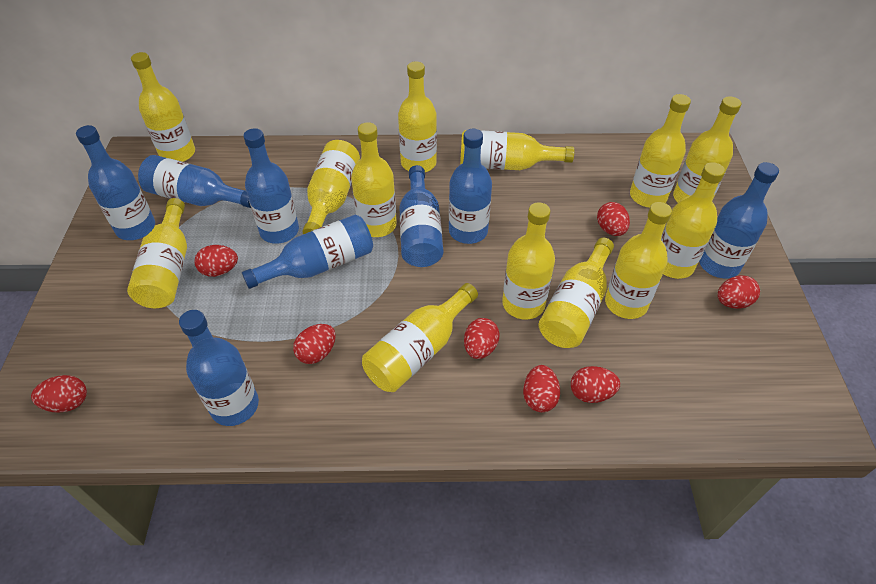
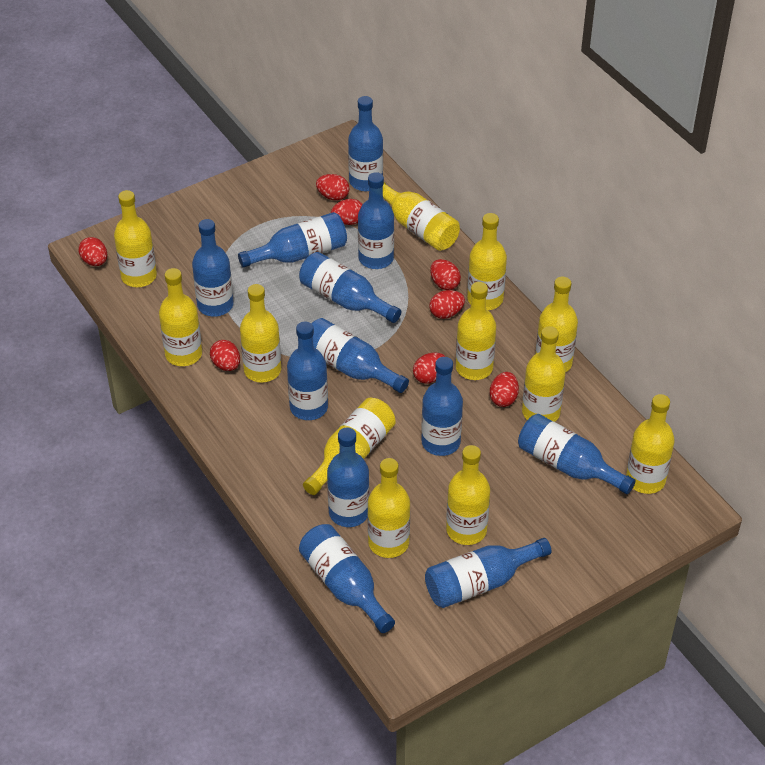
blue bottle: 8 -> 12
yellow bottle: 13 -> 12

